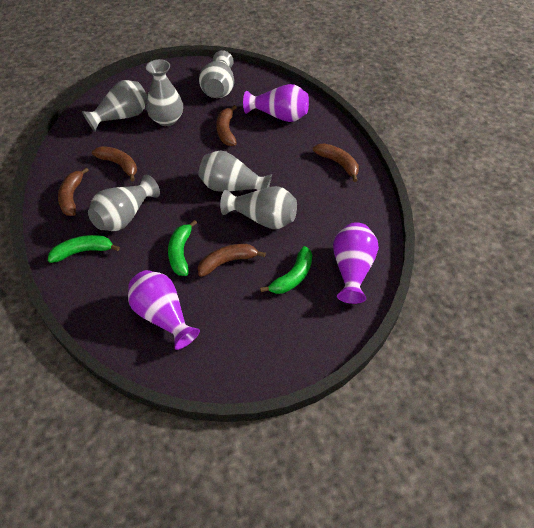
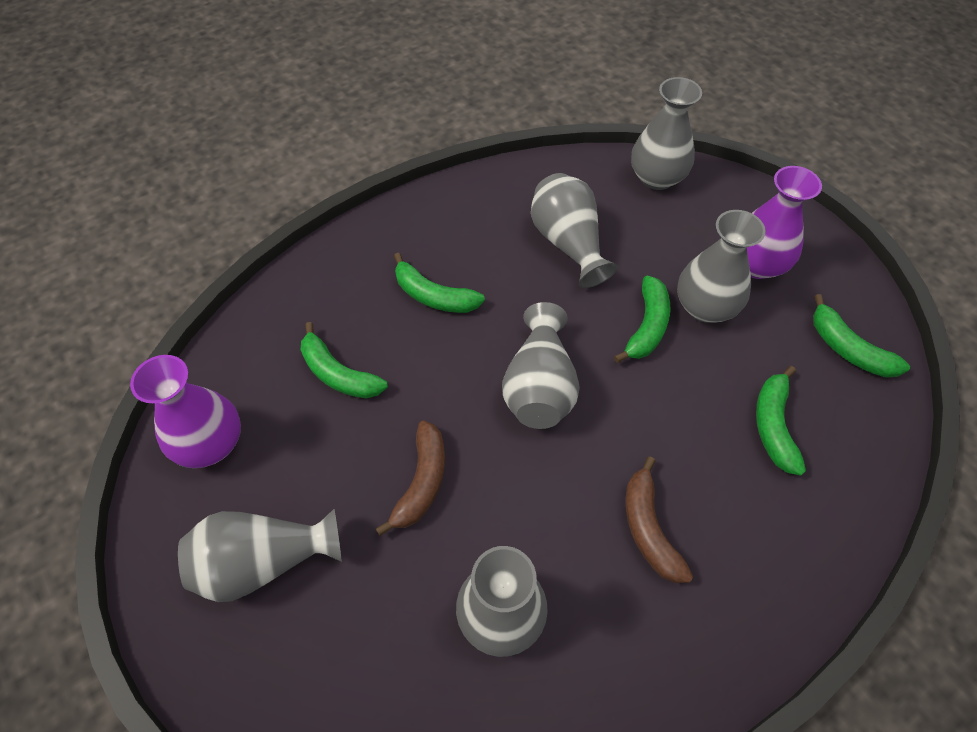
brown banana: 5 -> 2
green banana: 3 -> 5
purple vase: 3 -> 2

